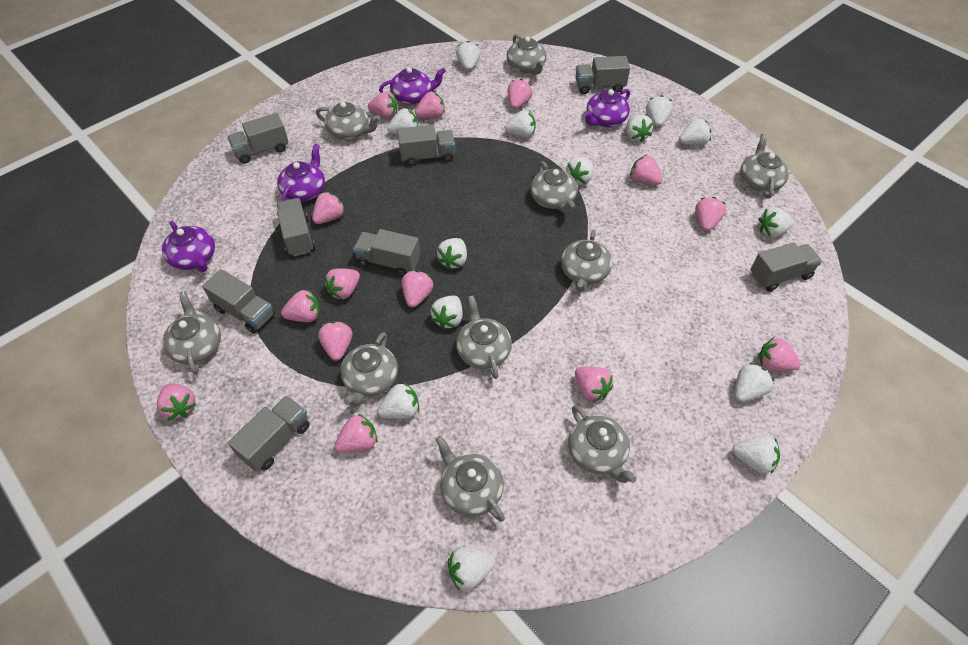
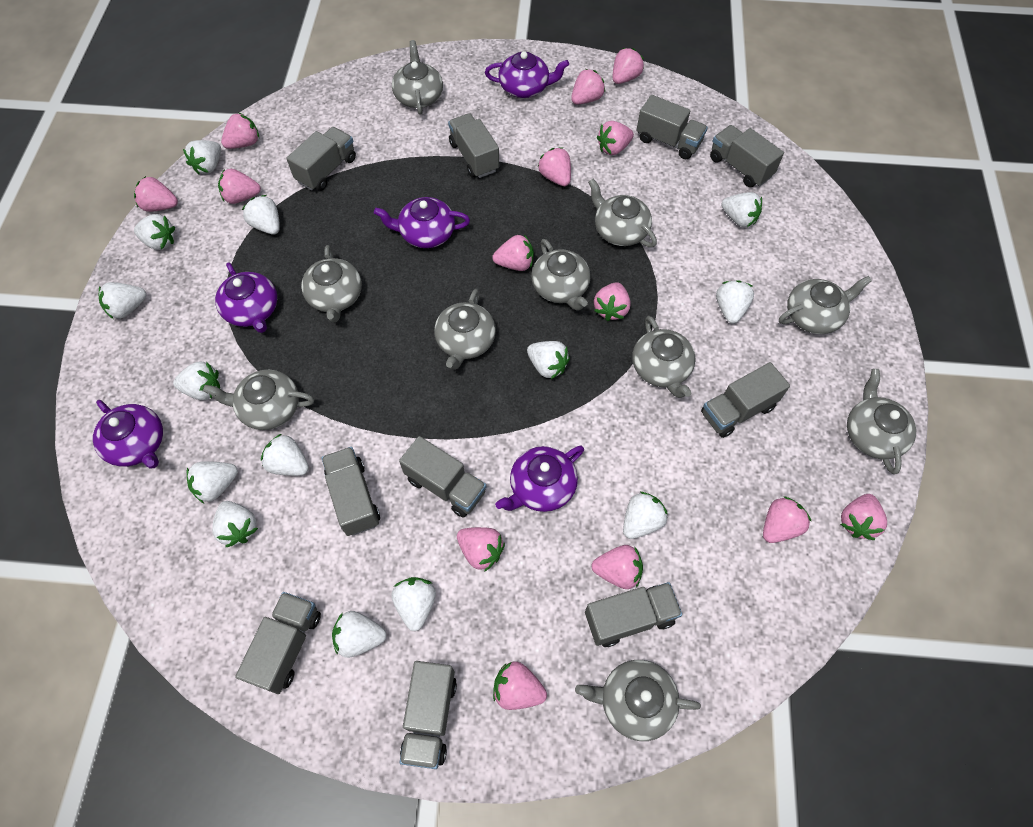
grey truck: 8 -> 10
purple teapot: 4 -> 5

